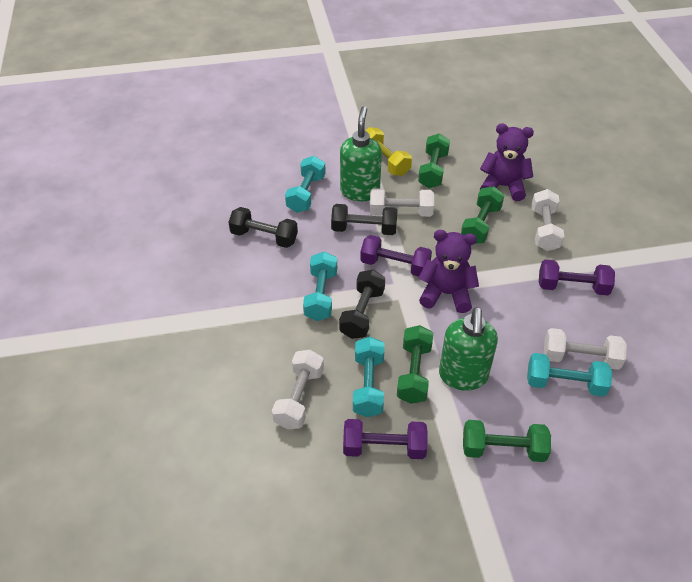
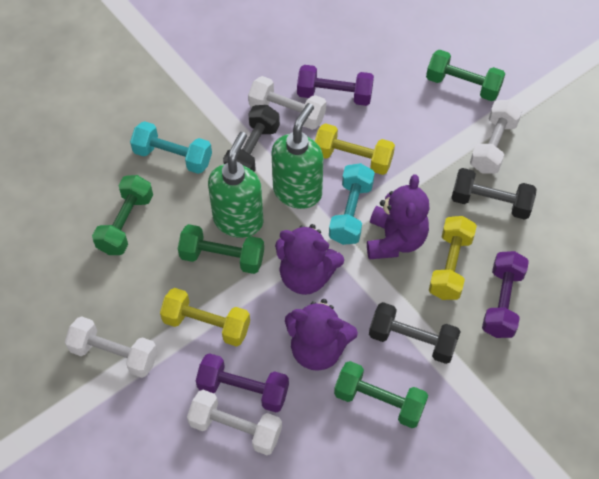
purple teddy bear: 2 -> 3
turquoise dumbbell: 4 -> 2
yellow dumbbell: 1 -> 3

